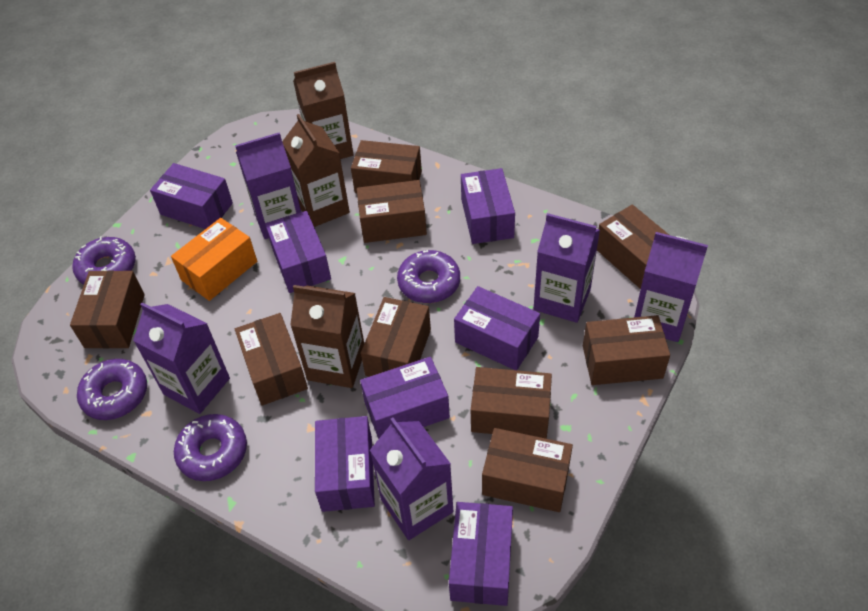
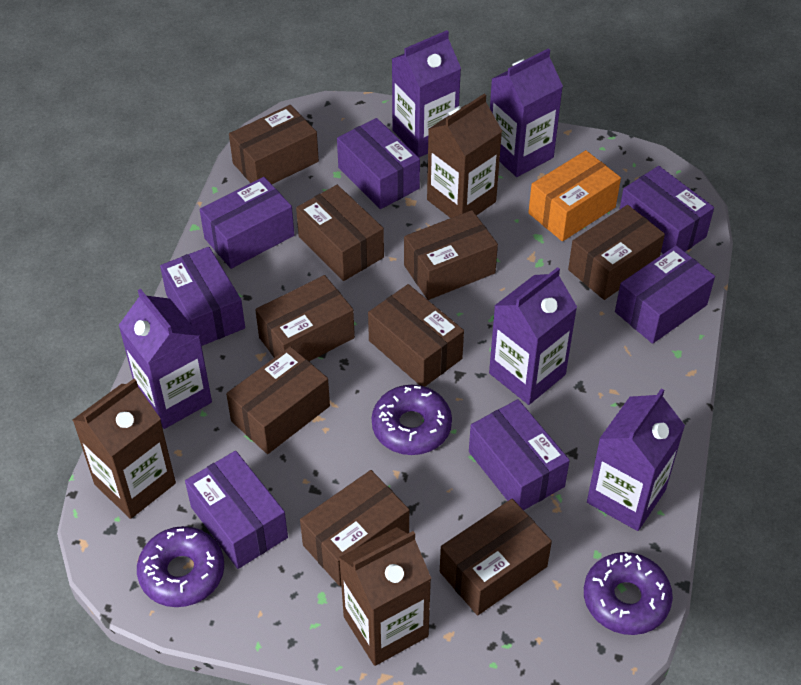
purple donut: 4 -> 3

